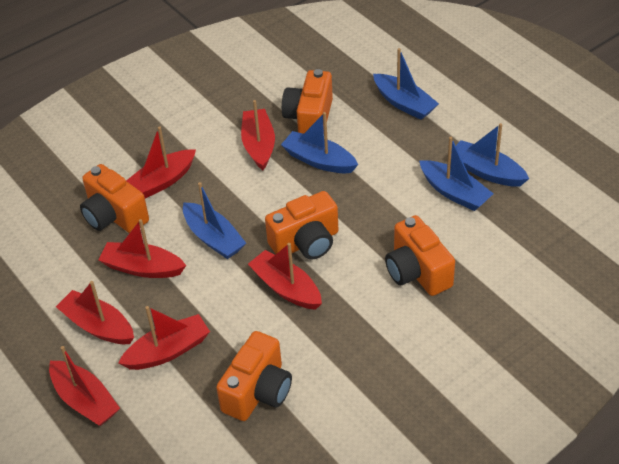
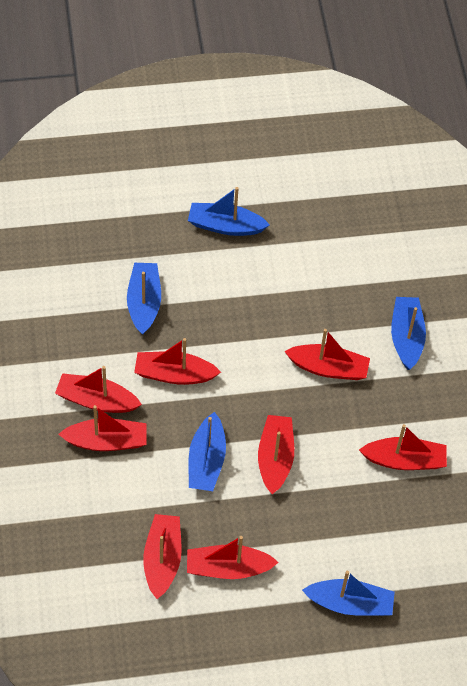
orange camera: 5 -> 0
red boat: 7 -> 8

